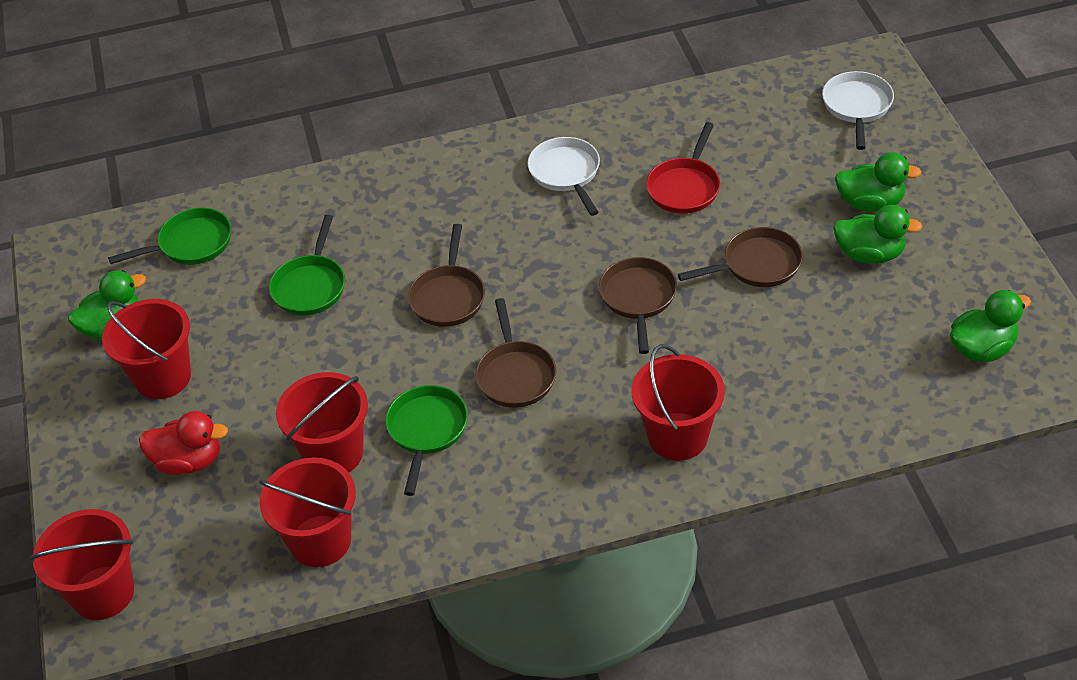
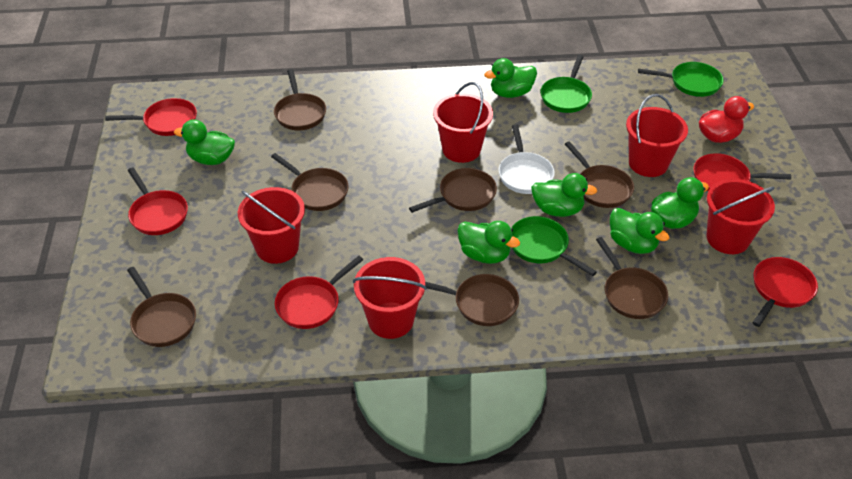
brown pan: 4 -> 7
green duck: 4 -> 6
red pan: 1 -> 5
white pan: 2 -> 1

